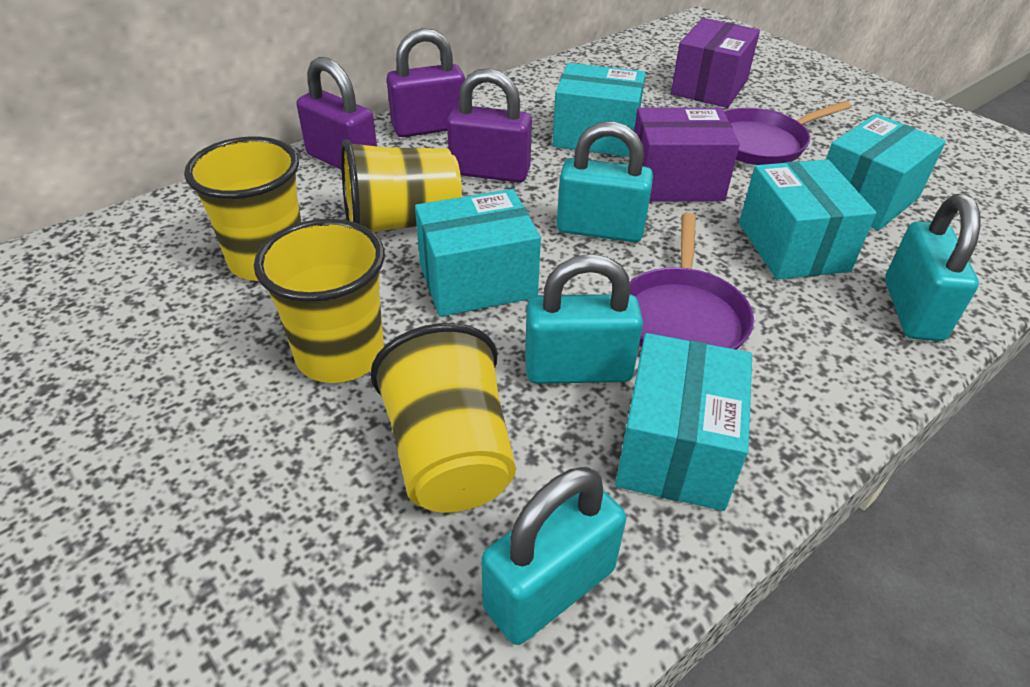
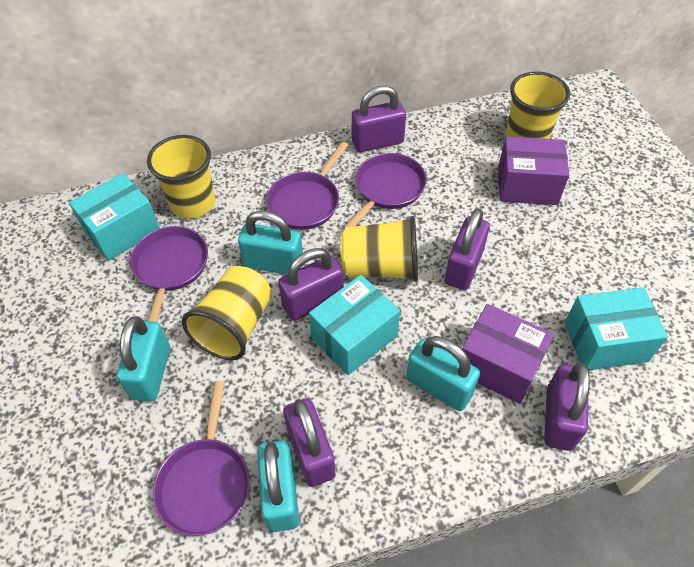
purple padlock: 3 -> 5
purple pan: 2 -> 4
turquoise box: 5 -> 3

